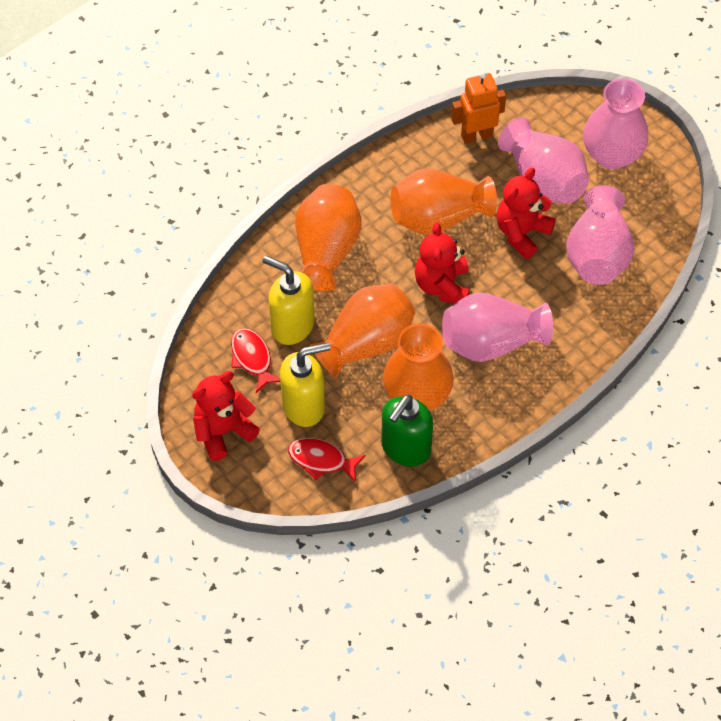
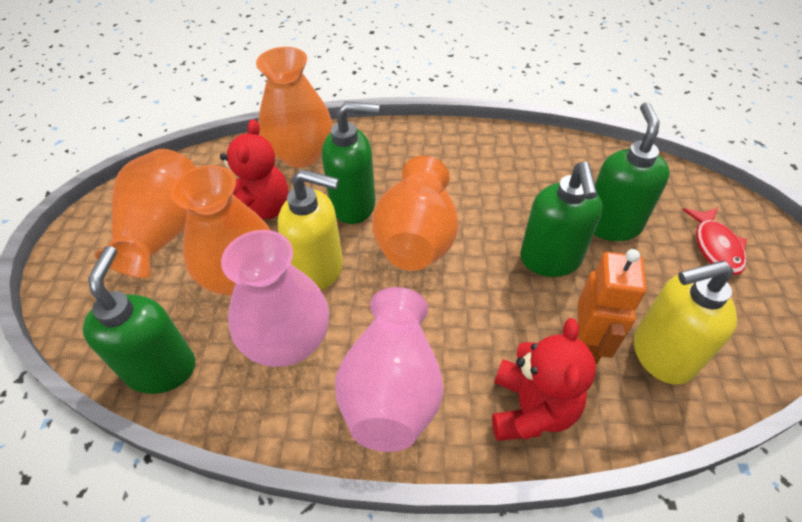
green soap dispenser: 1 -> 4
pink vase: 4 -> 2
red fish: 2 -> 1
red teddy bear: 3 -> 2

